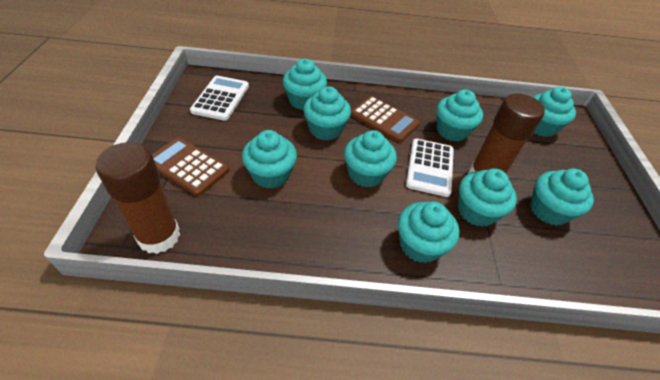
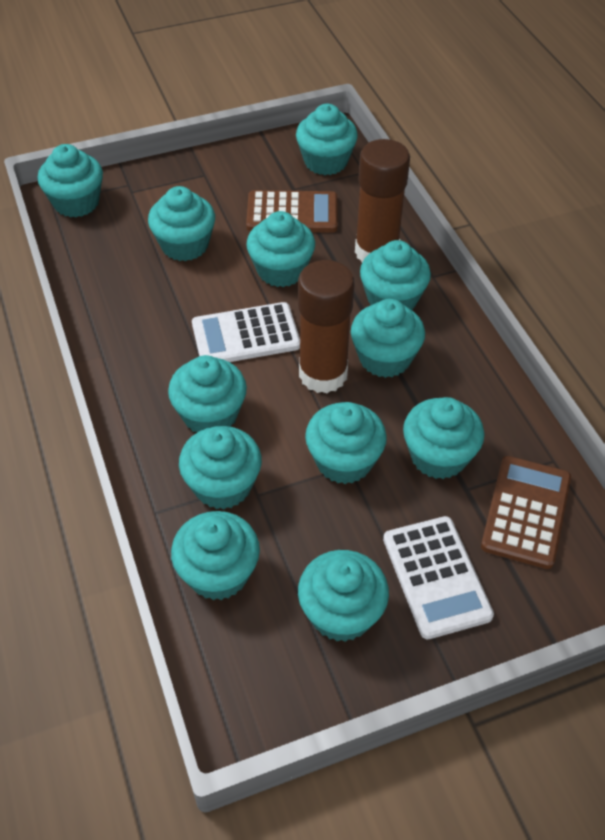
turquoise cupcake: 9 -> 12

